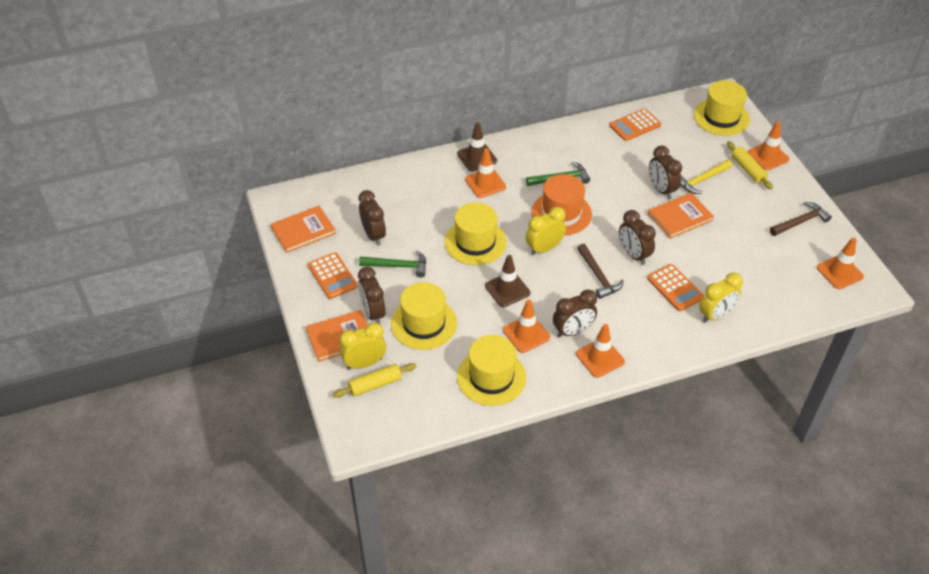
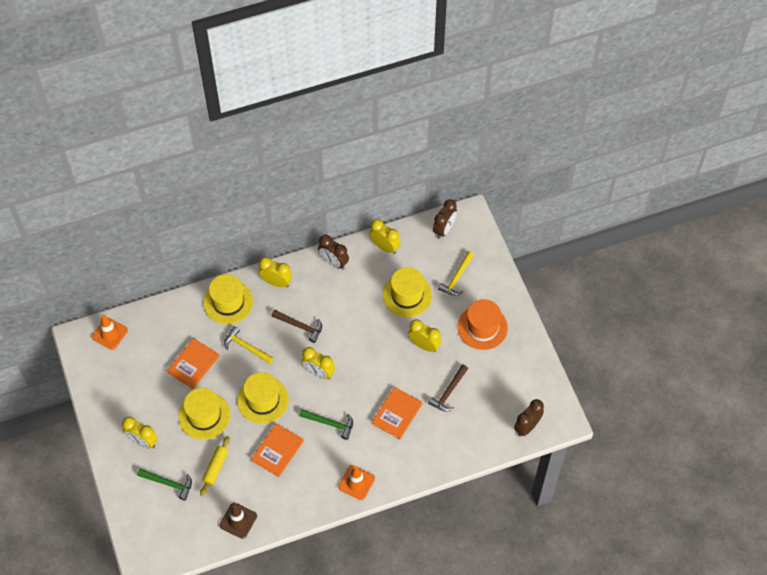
brown clock: 5 -> 3
brown traffic cone: 2 -> 1
orange calculator: 3 -> 0
orange traffic cone: 5 -> 2
yellow clock: 3 -> 5
yellow hammer: 1 -> 2
yellow rolling pin: 2 -> 1

